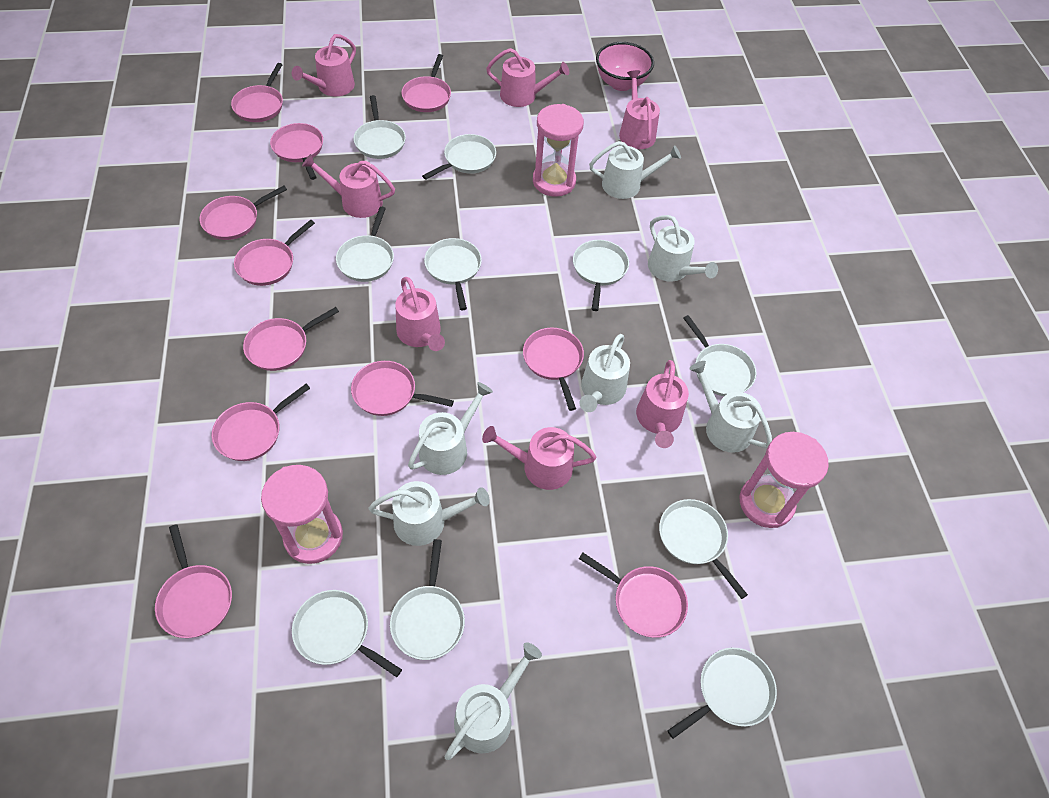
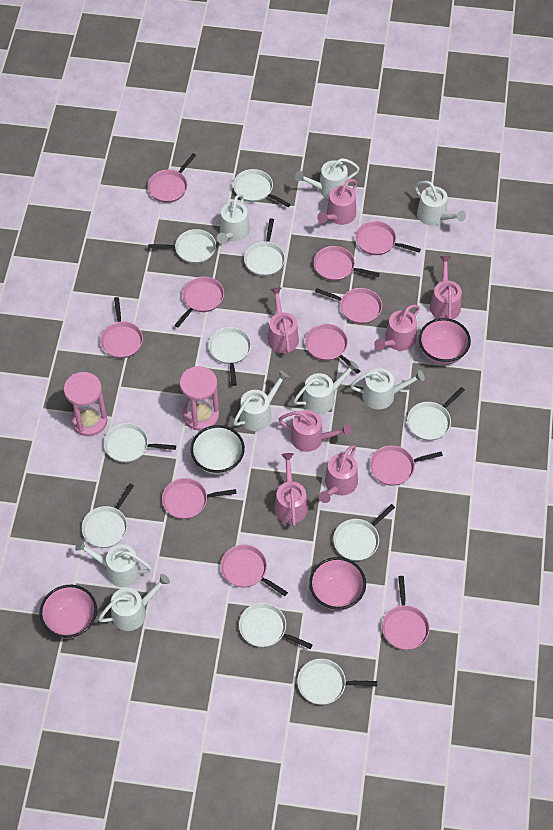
pink bowl: 1 -> 3
pink hourglass: 3 -> 2
white bowl: 0 -> 1
white watering can: 7 -> 8

